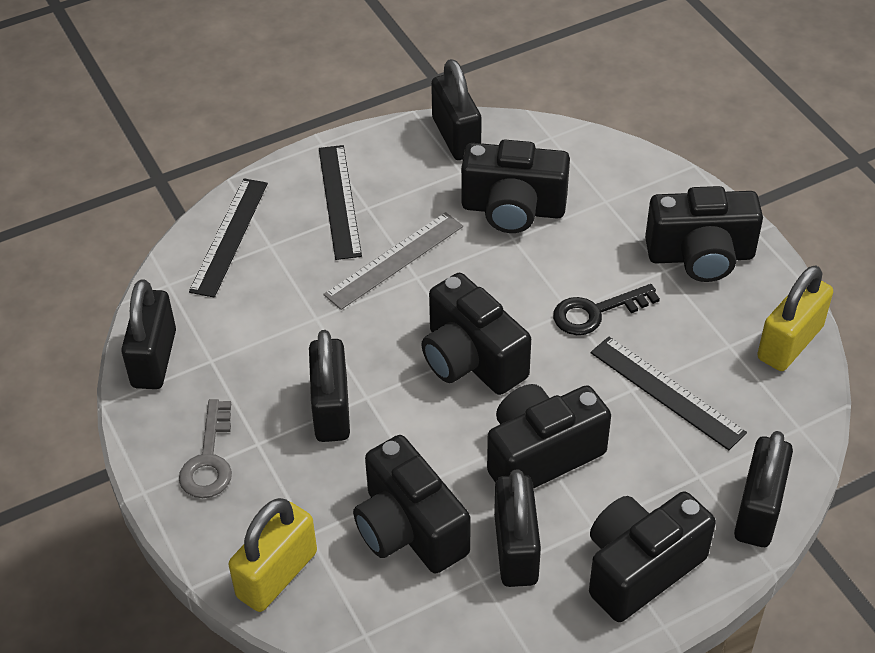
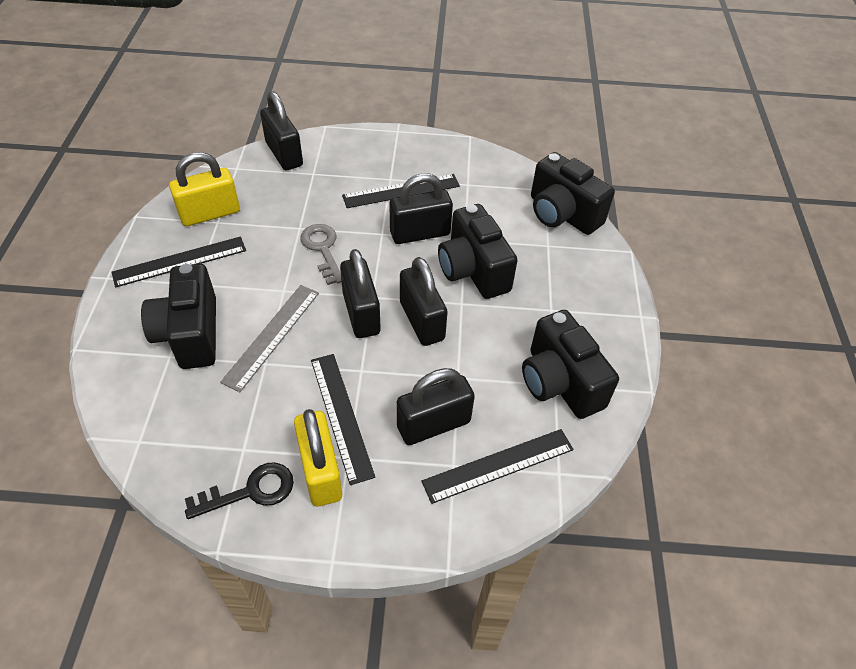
black camera: 6 -> 4
black ruler: 3 -> 4

